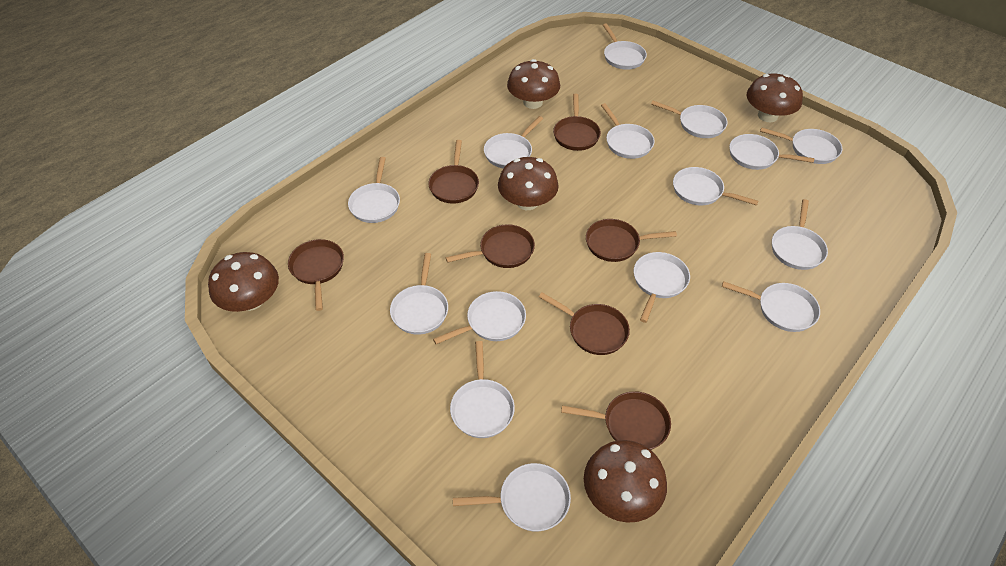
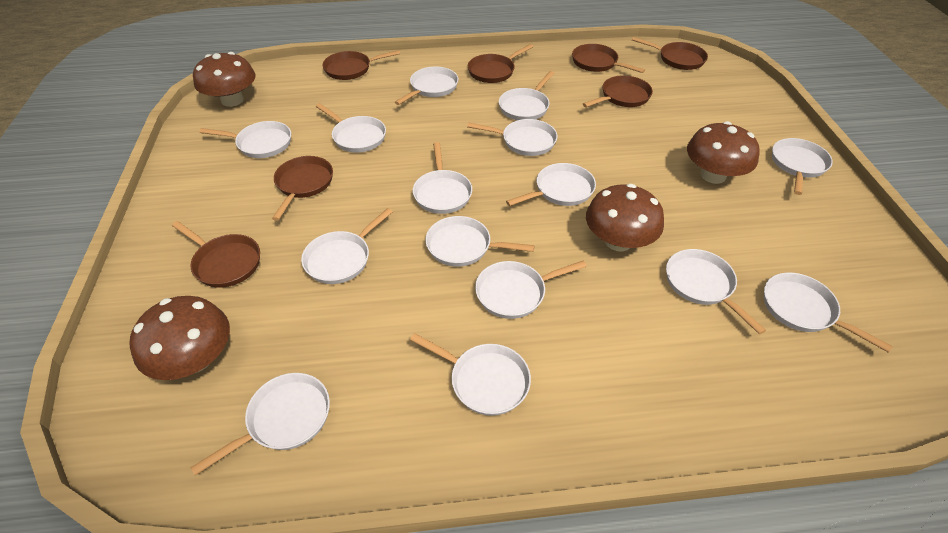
brown mushroom: 5 -> 4

